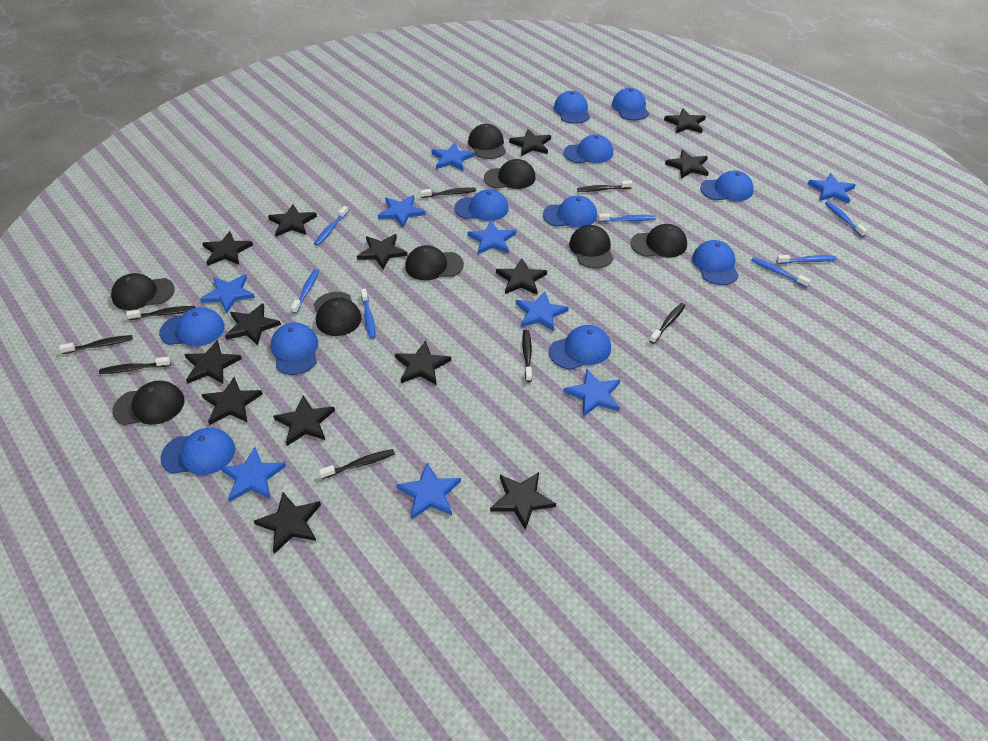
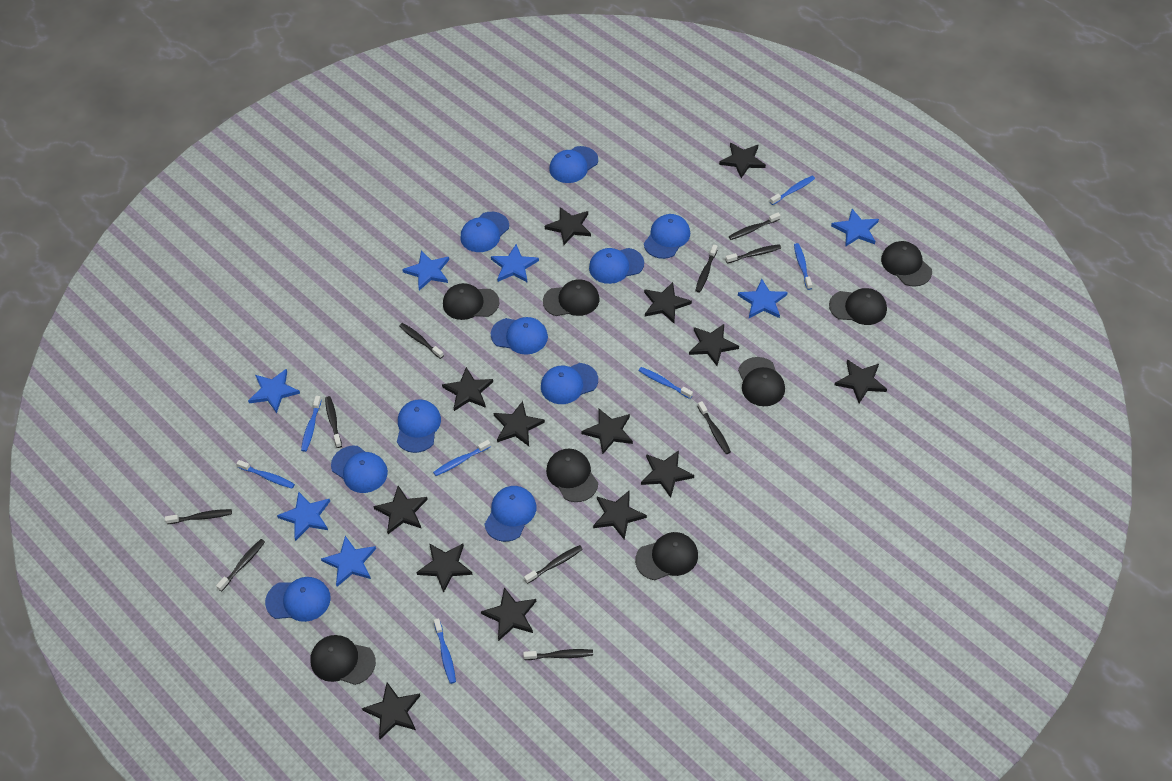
black toothbrush: 8 -> 10
blue cap: 11 -> 10
blue star: 9 -> 7

